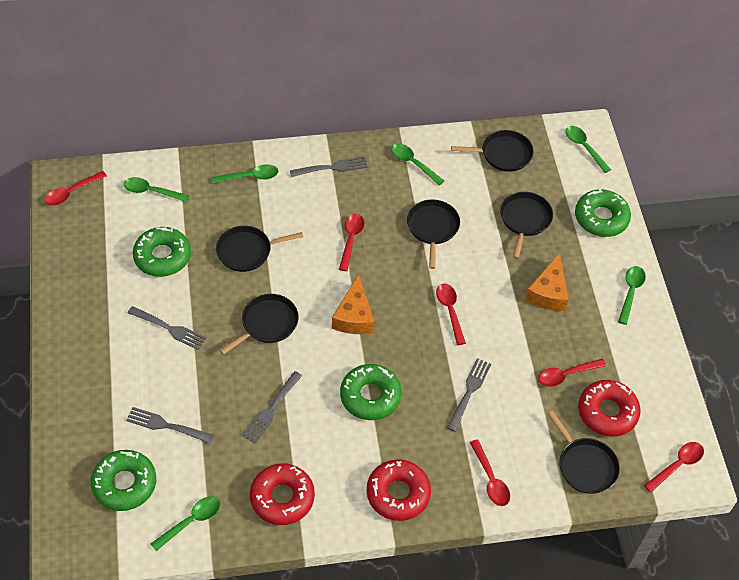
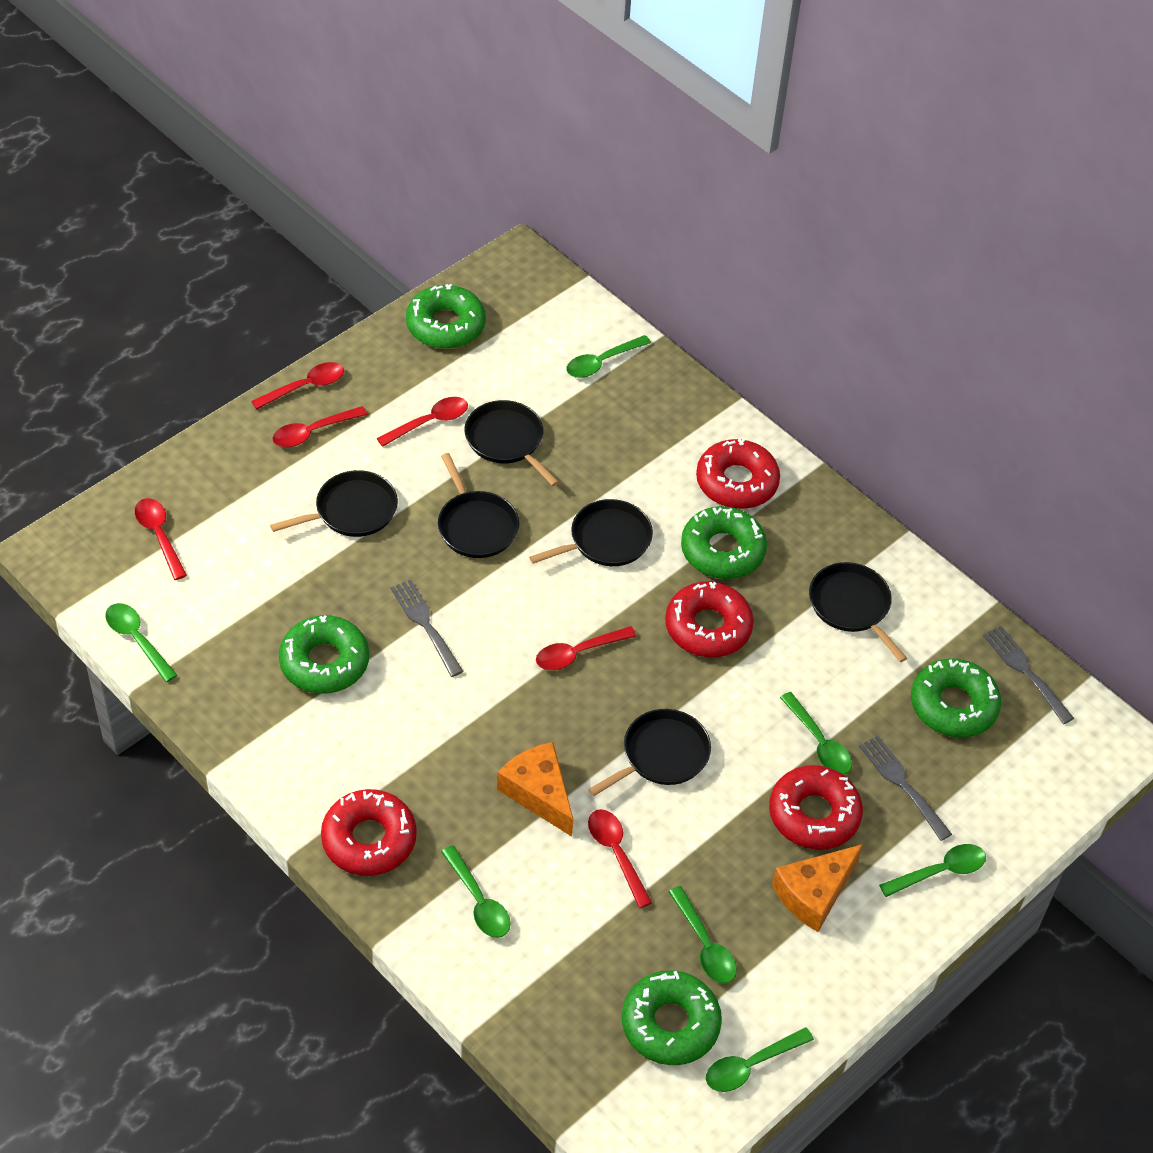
green donut: 4 -> 5
green spoon: 6 -> 7
grey fork: 5 -> 3
red donut: 3 -> 4

